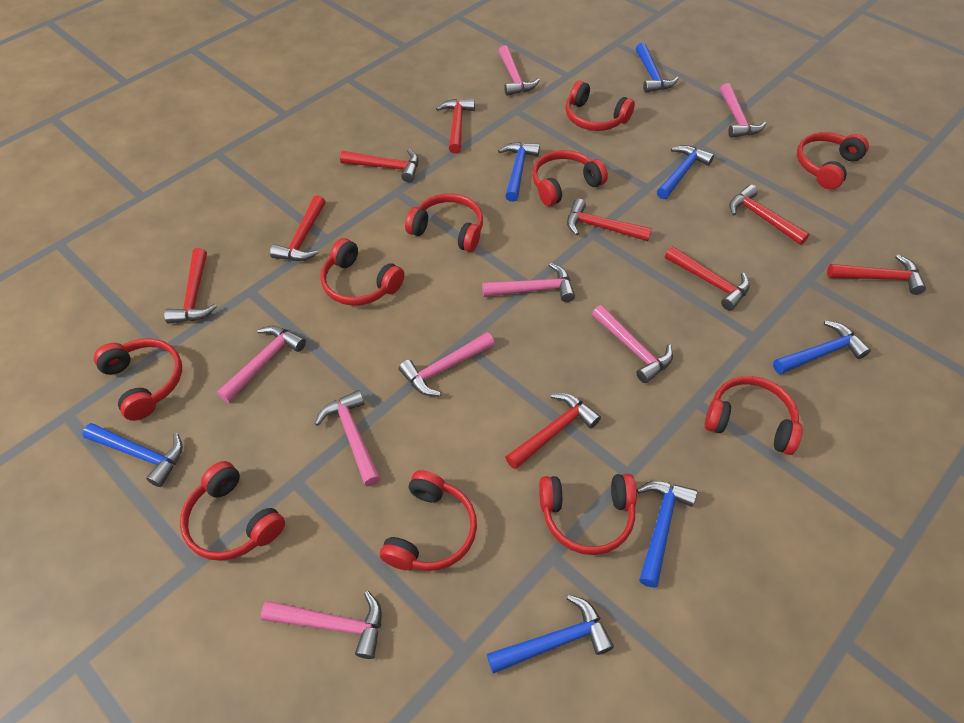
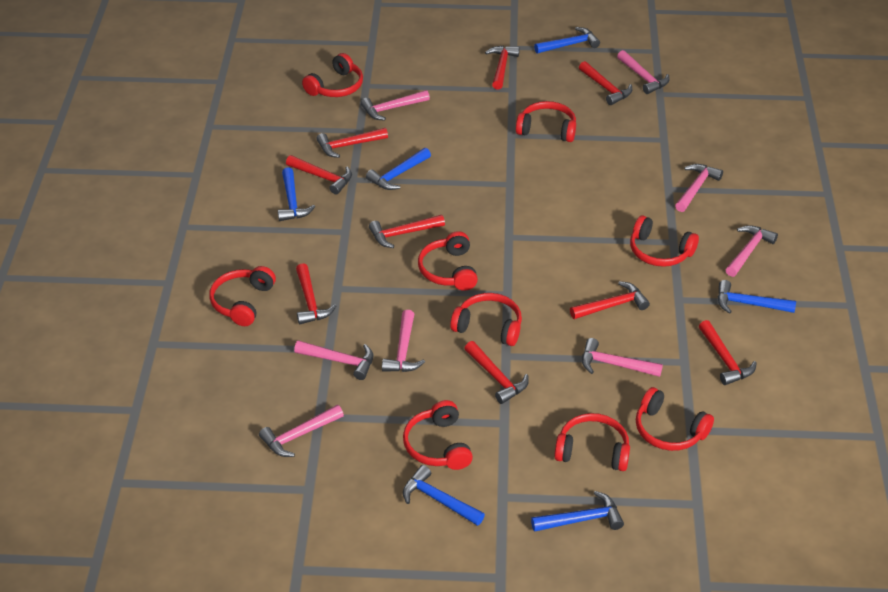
blue hammer: 7 -> 6
red headphones: 10 -> 9

